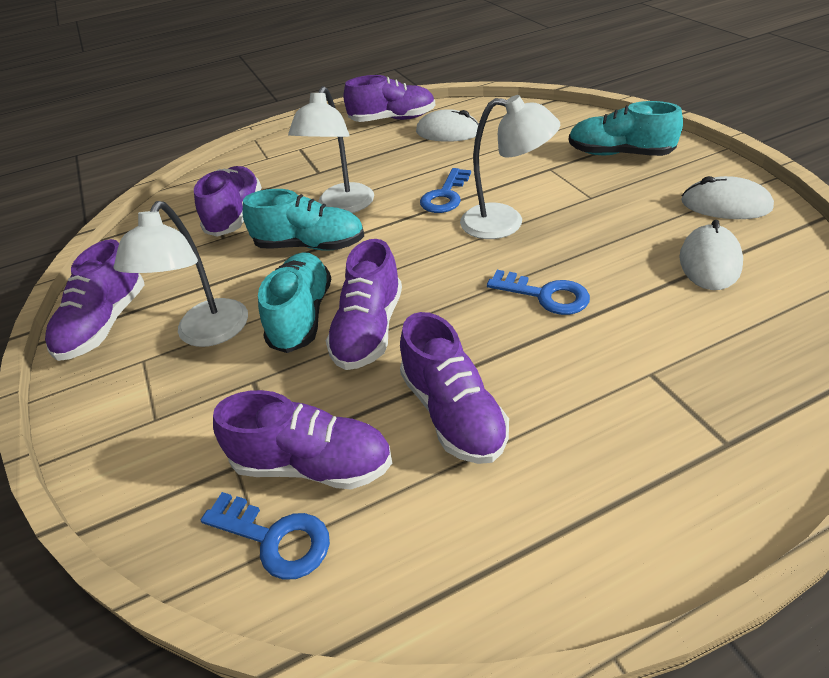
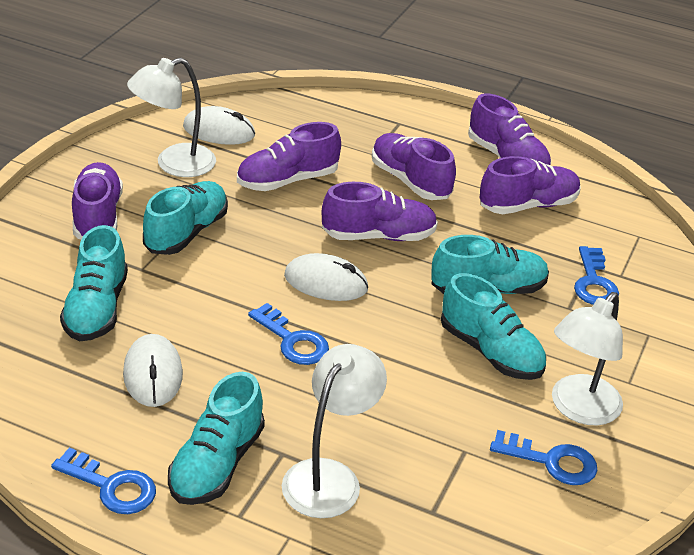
blue key: 3 -> 4
turquoise shoe: 3 -> 5

